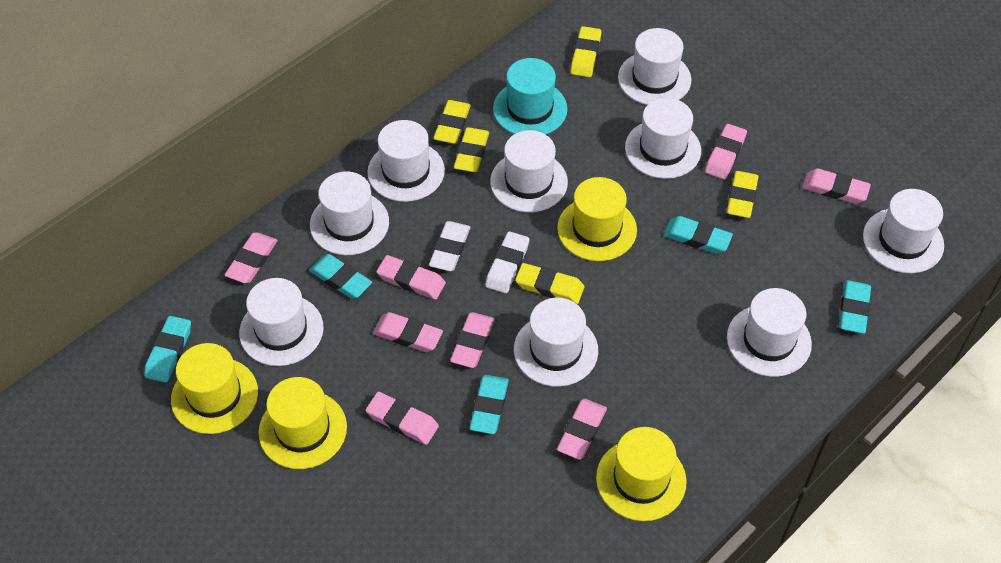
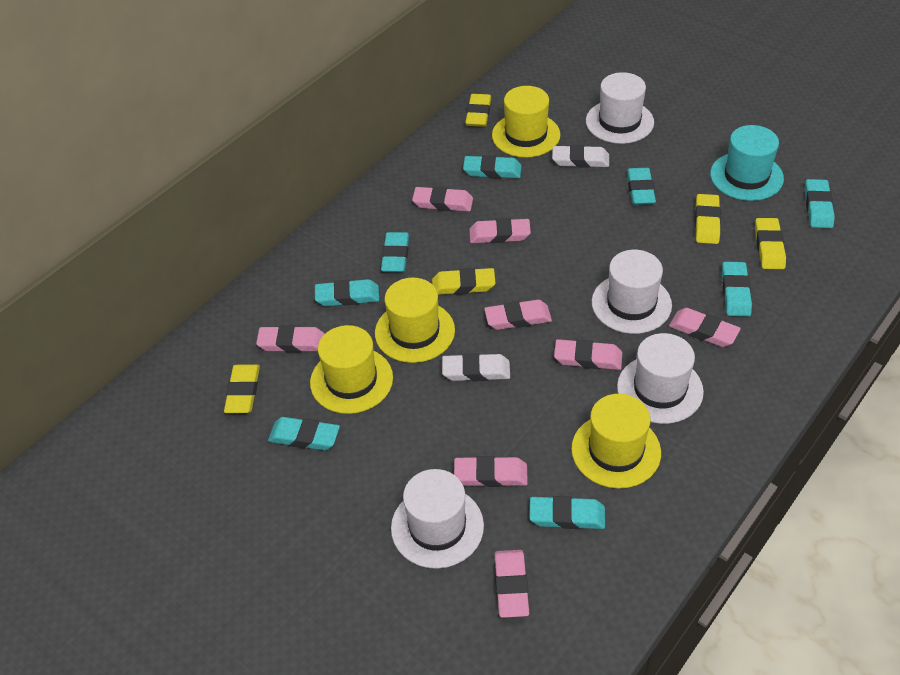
turquoise eraser: 5 -> 8
white hat: 9 -> 4

